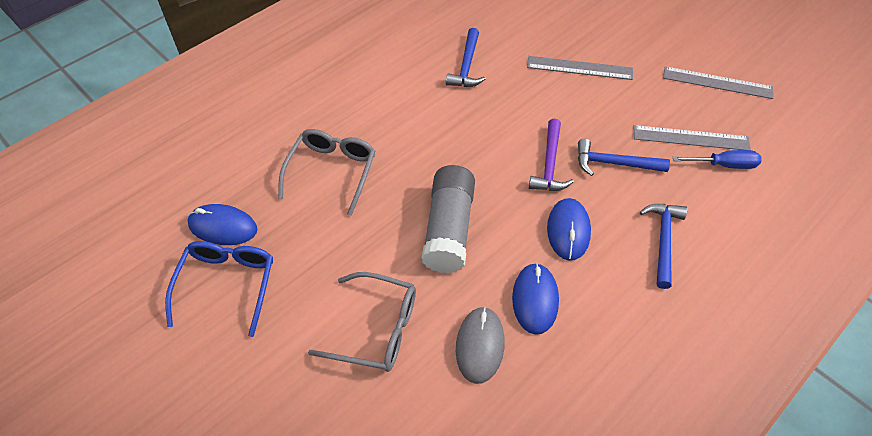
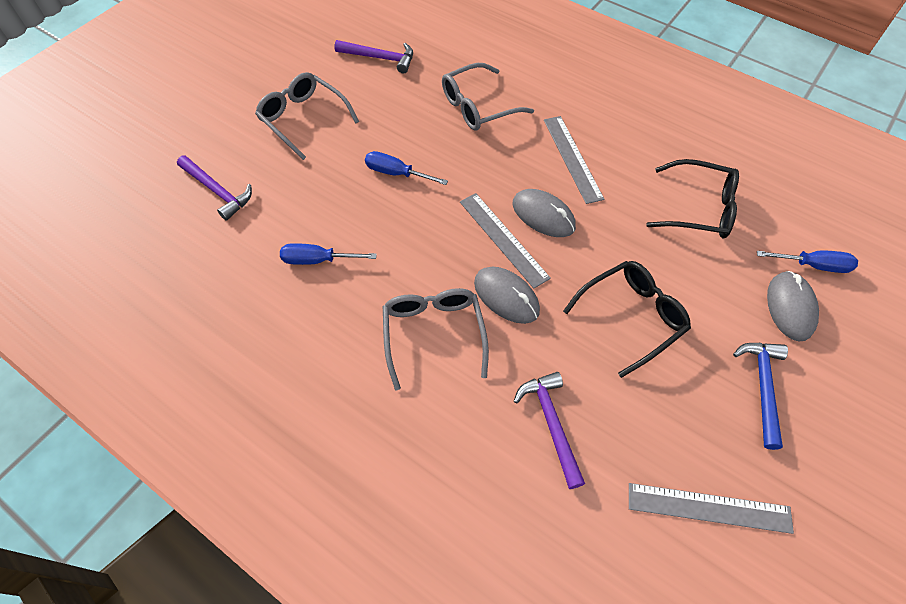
black glasses: 0 -> 2
blue glasses: 1 -> 0
blue hammer: 3 -> 1
blue mouse: 3 -> 0
blue screwdriver: 1 -> 3
grey glasses: 2 -> 3
grey glue stick: 1 -> 0
grey mouse: 1 -> 3
purple hammer: 1 -> 3

